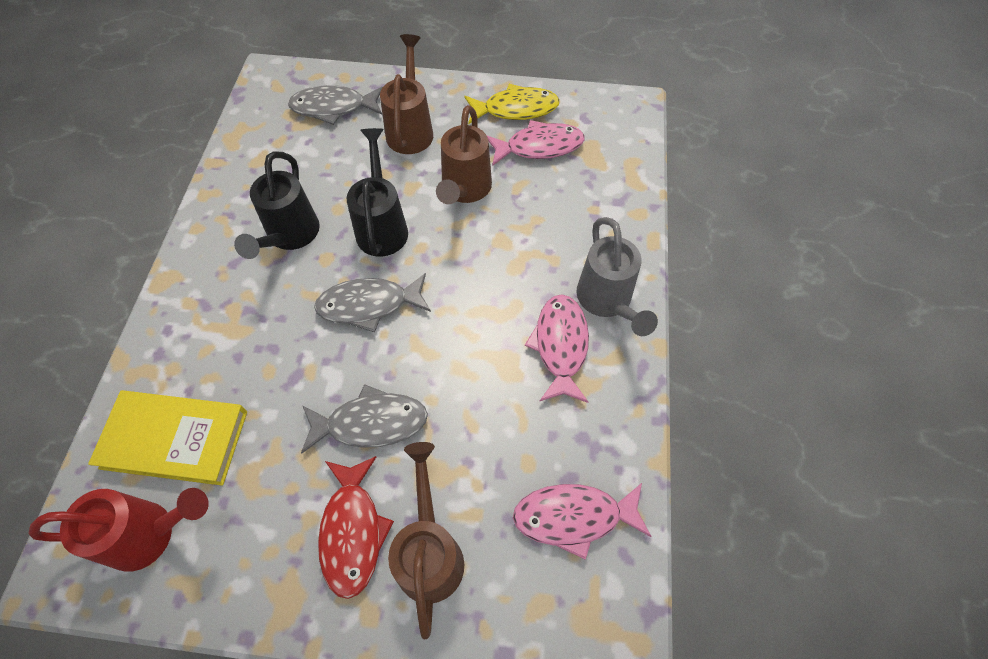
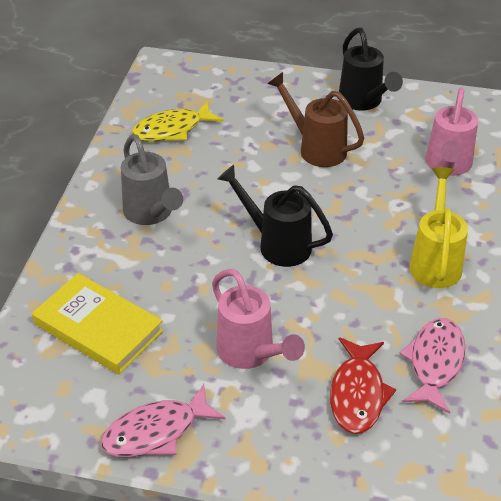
brown watering can: 3 -> 1
grey fish: 3 -> 0
pink fish: 3 -> 2
pink watering can: 0 -> 2
red watering can: 1 -> 0
yellow watering can: 0 -> 1

